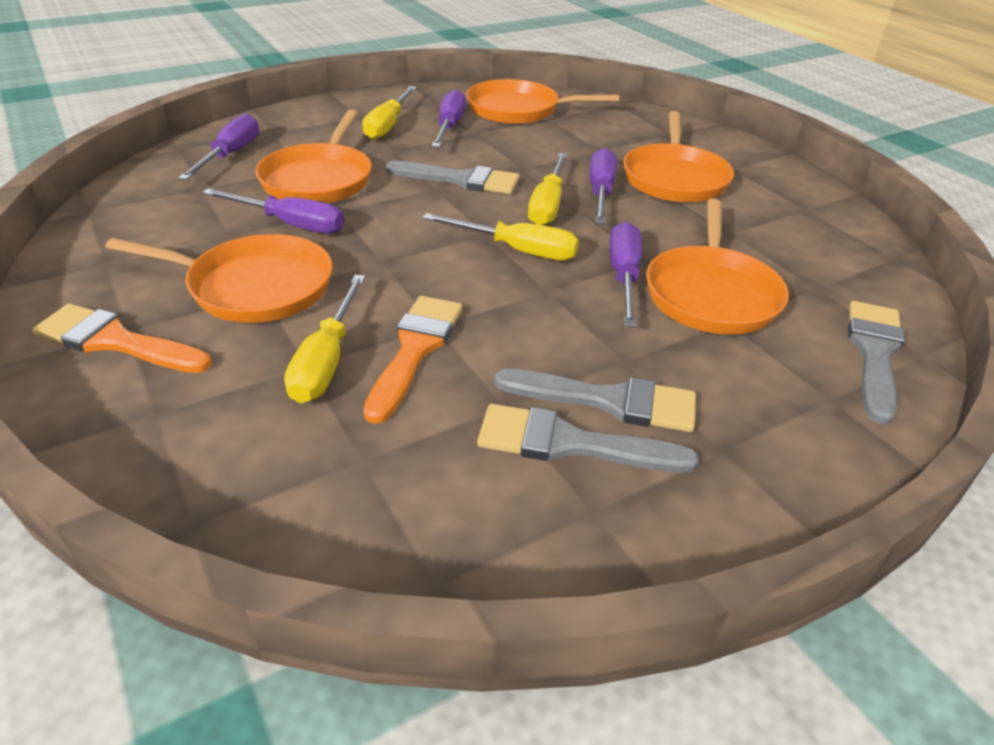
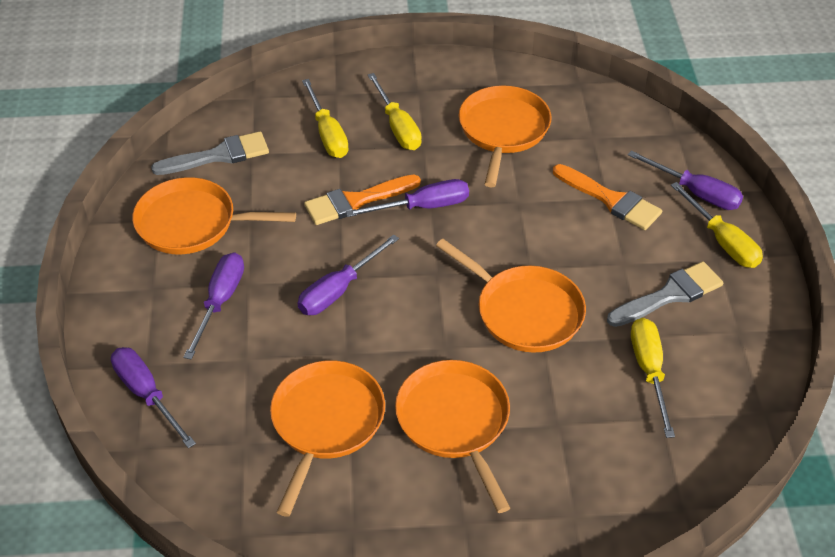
grey brush: 4 -> 2

